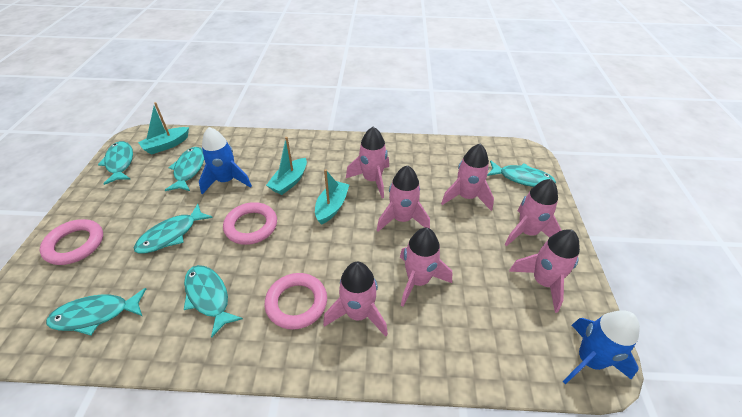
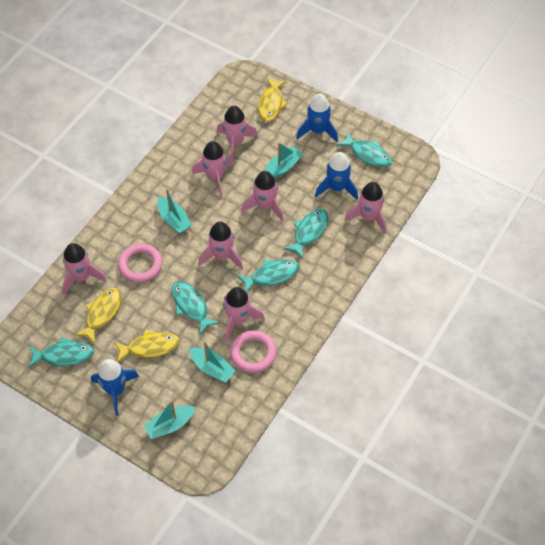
blue rocket: 2 -> 3
pink ring: 3 -> 2
turquoise boat: 3 -> 4
turquoise fish: 6 -> 5
yellow fish: 0 -> 3

